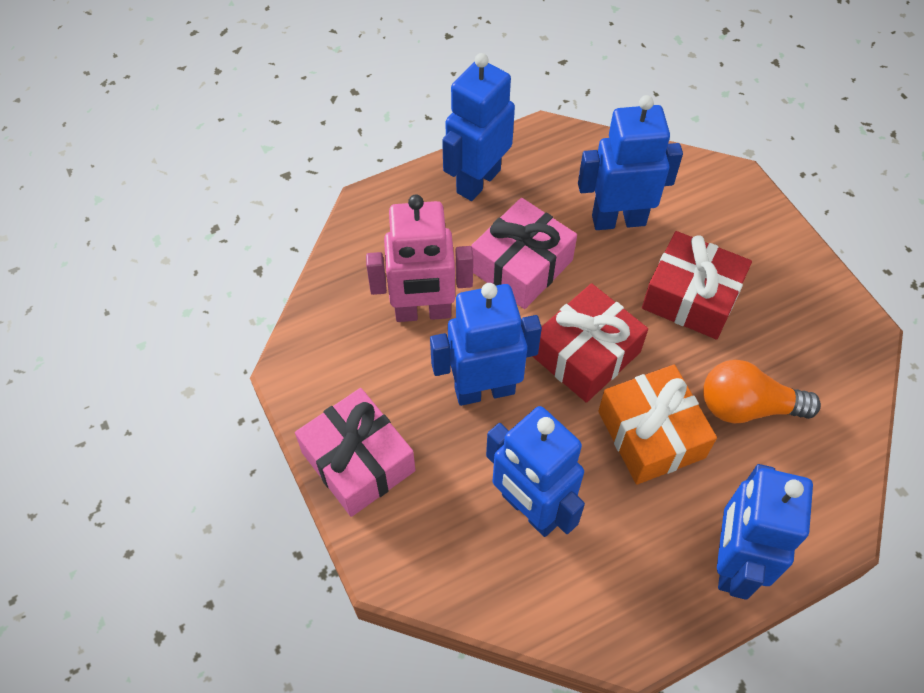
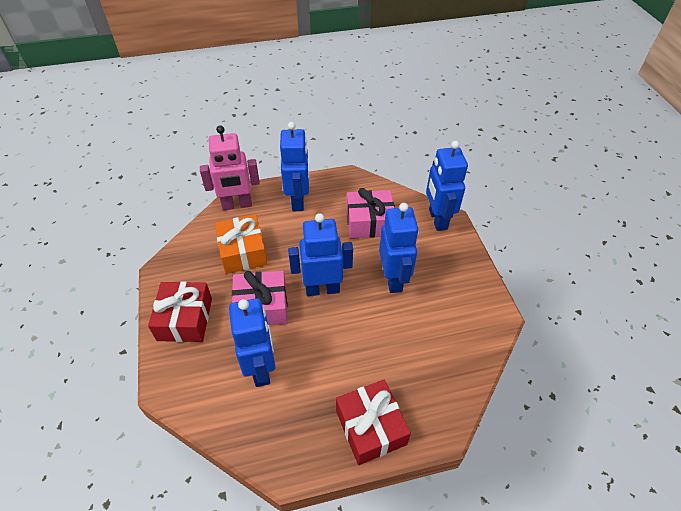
orange light bulb: 1 -> 0

